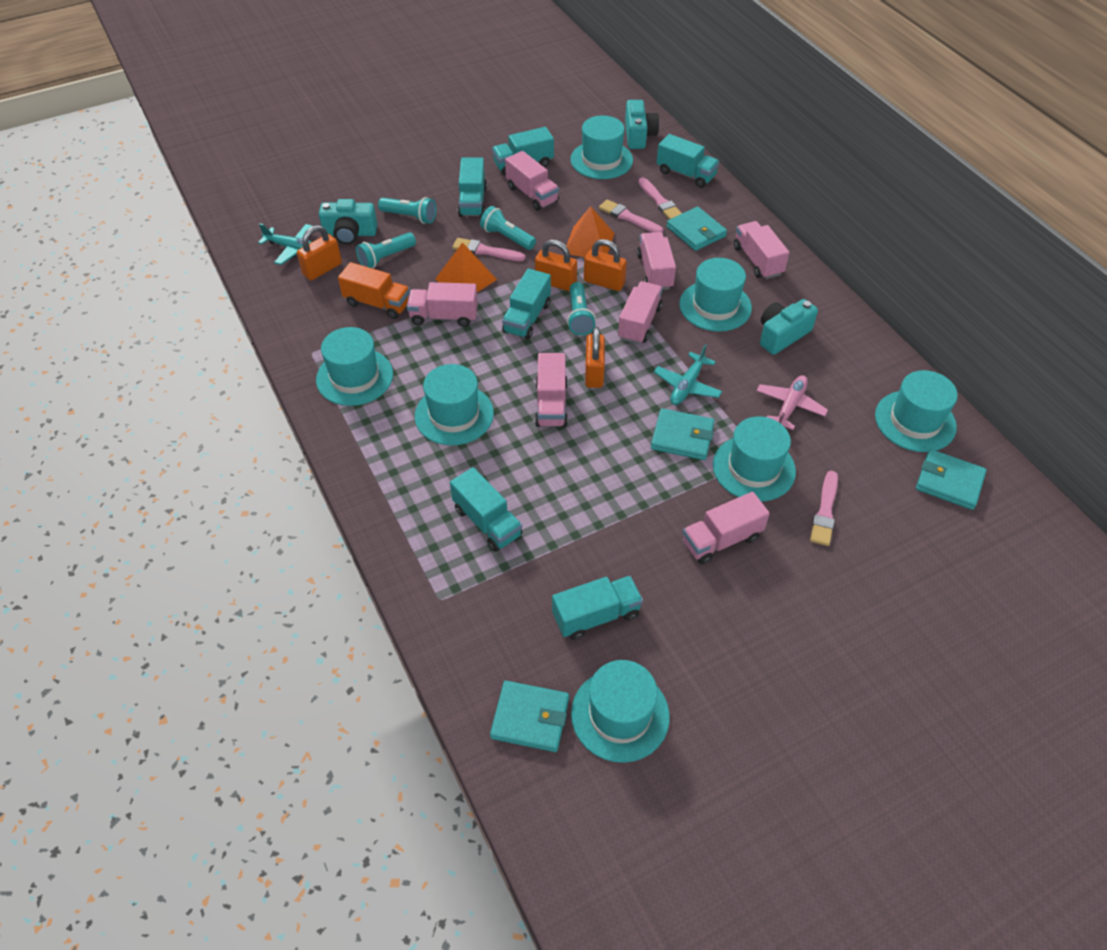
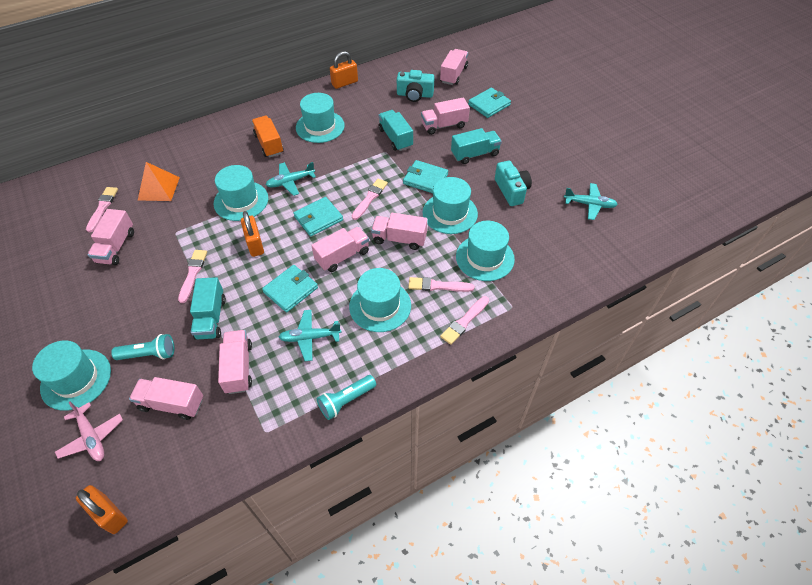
orange padlock: 4 -> 3
orange pyramid: 2 -> 1
pink brush: 4 -> 5
turquoise camera: 3 -> 2
turquoise flashlight: 4 -> 2
turquoise hat: 7 -> 6
turquoise plane: 2 -> 3
turquoise truck: 6 -> 3

